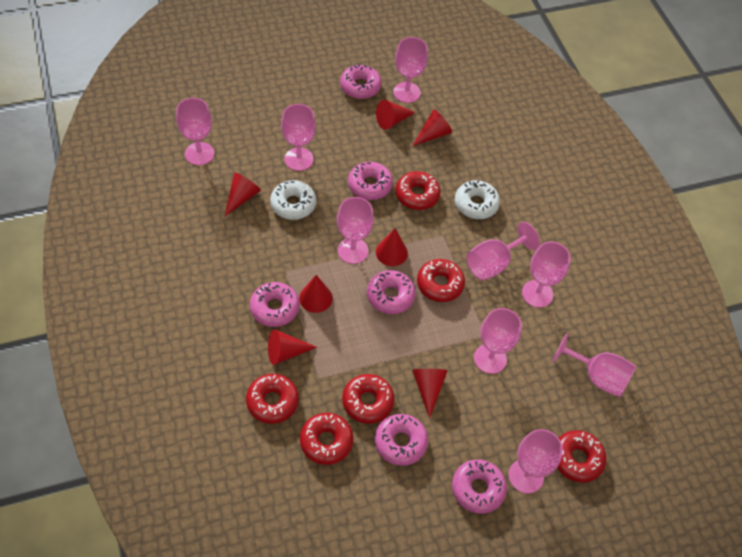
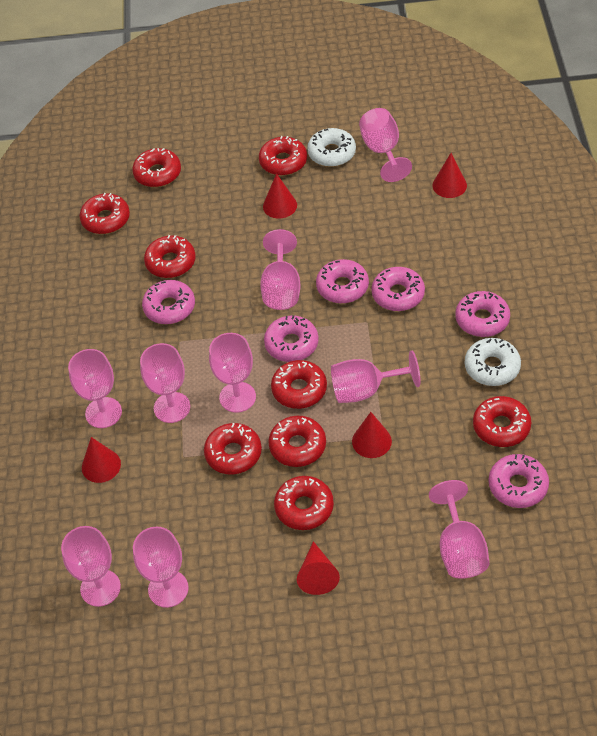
red cone: 7 -> 5
red donut: 6 -> 9

